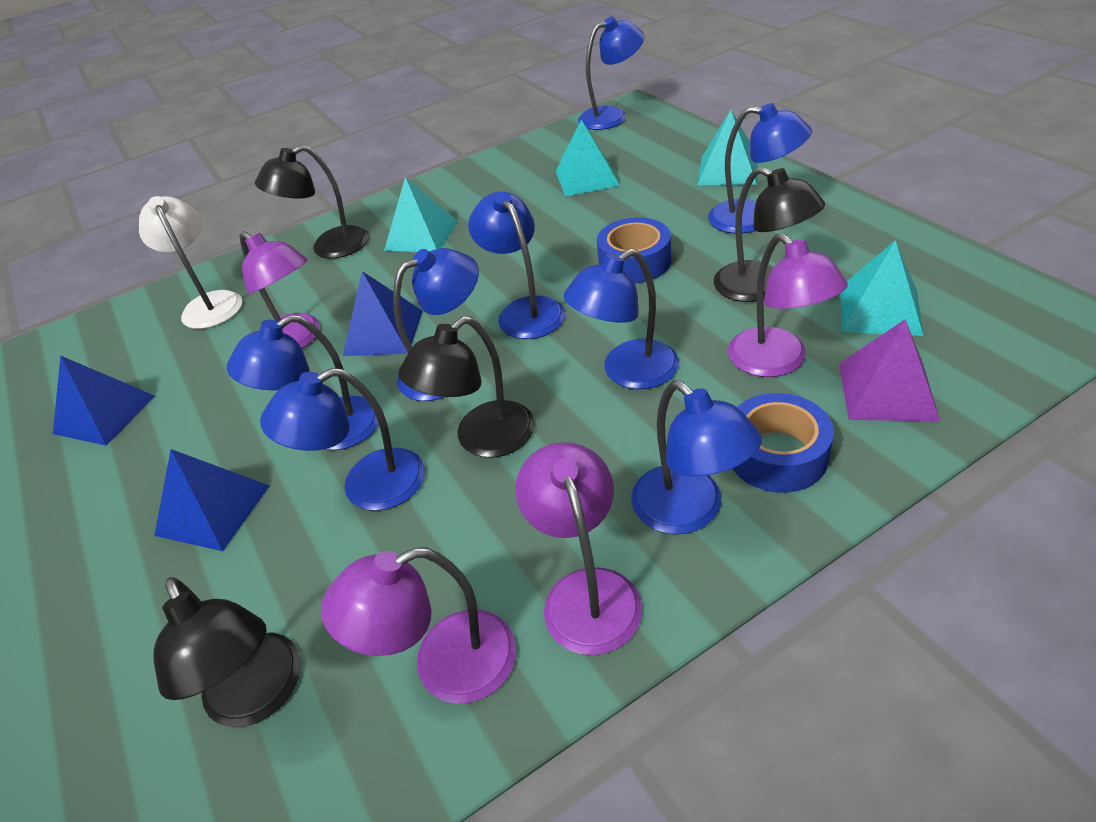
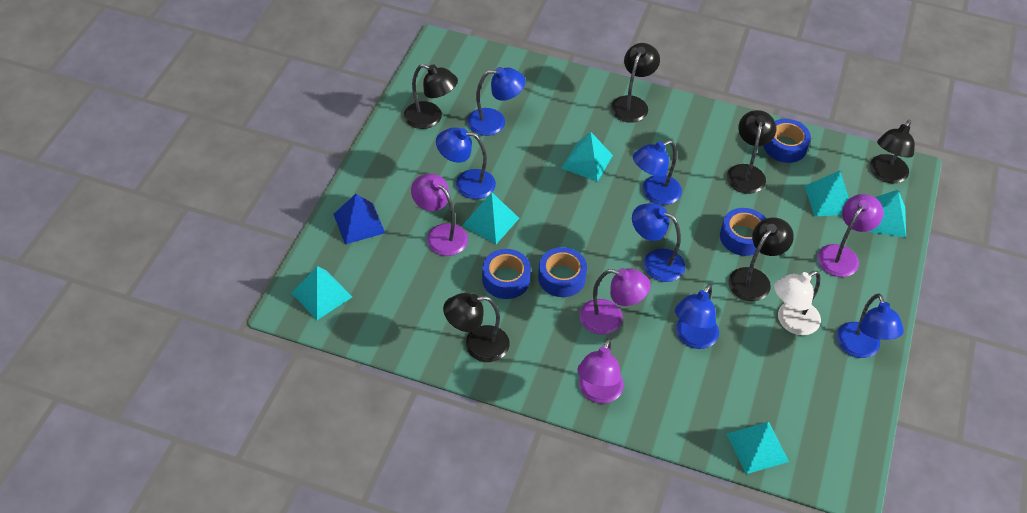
black lamp: 4 -> 6
blue lamp: 8 -> 6
blue pyramid: 3 -> 1
blue tape: 2 -> 4
purple pyramid: 1 -> 0
turquoise pyramid: 4 -> 6

